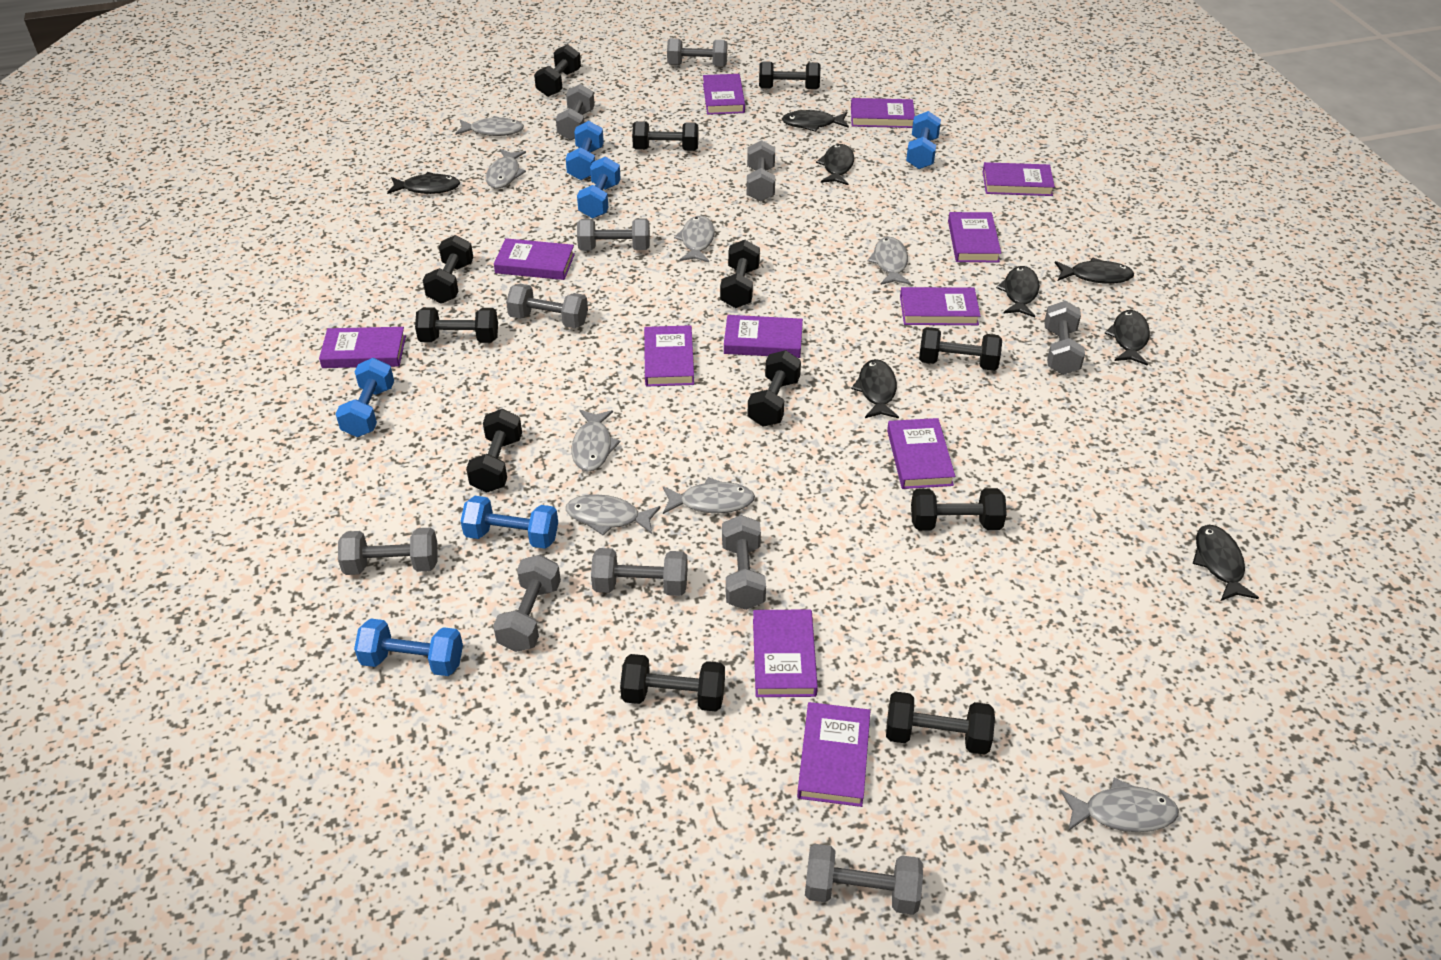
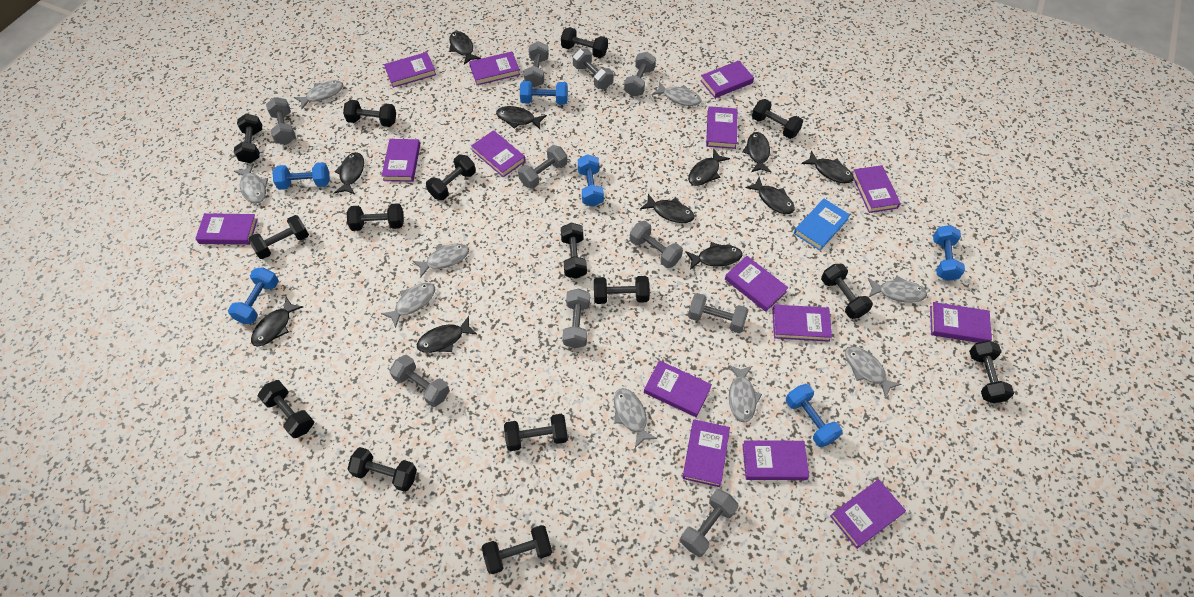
black dumbbell: 12 -> 15
black fish: 8 -> 11
blue book: 0 -> 1
grey dumbbell: 11 -> 10
grey fish: 8 -> 9
purple book: 12 -> 15

